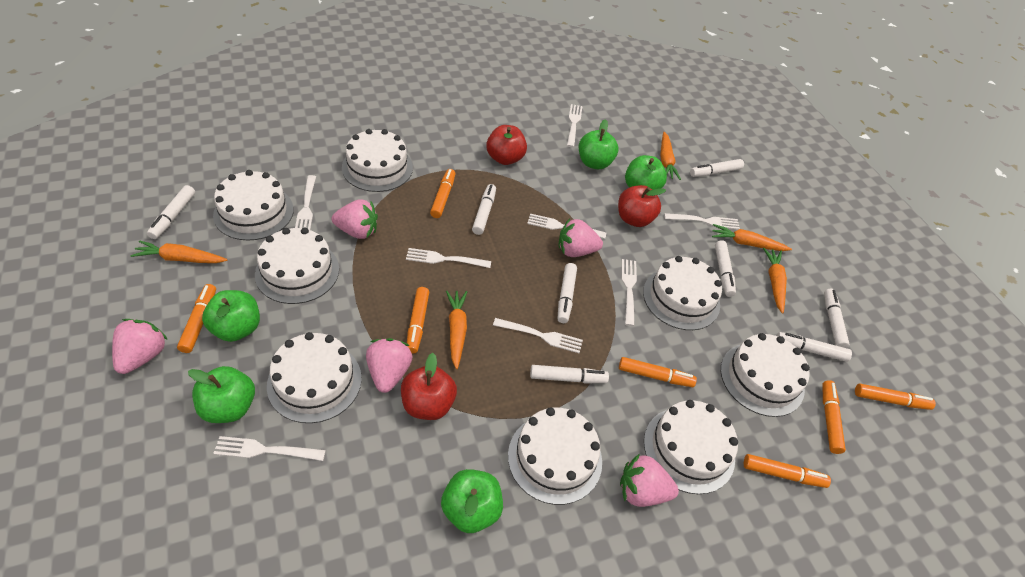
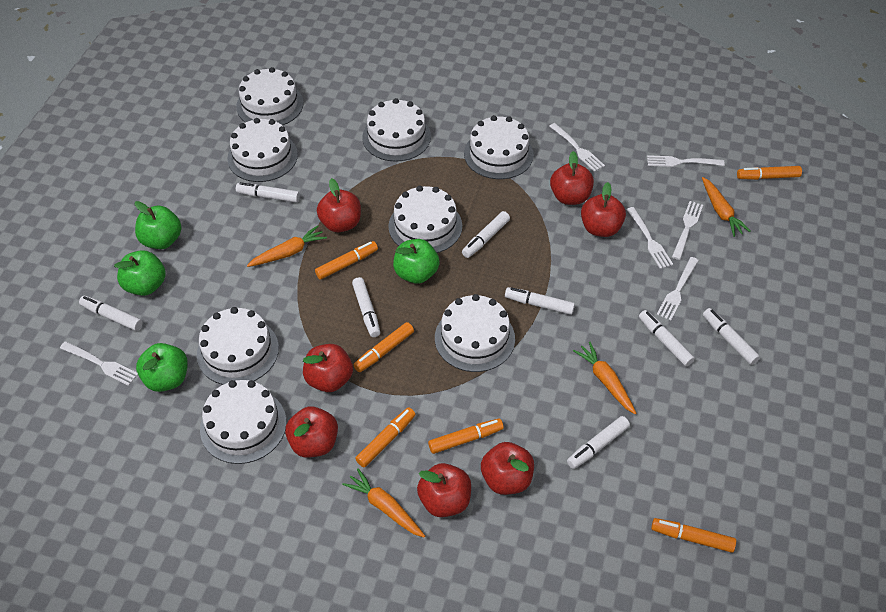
green apple: 5 -> 4
orange carrot: 5 -> 4
orange marker: 7 -> 6
pink strawberry: 5 -> 0
red apple: 3 -> 7
white fork: 8 -> 6

